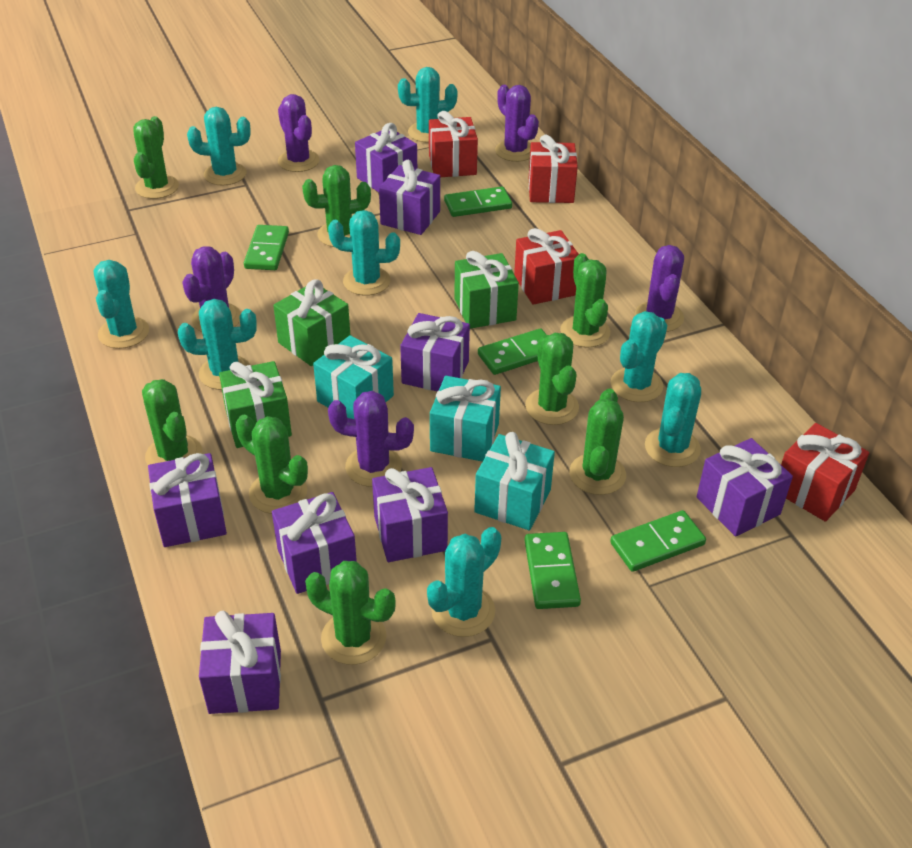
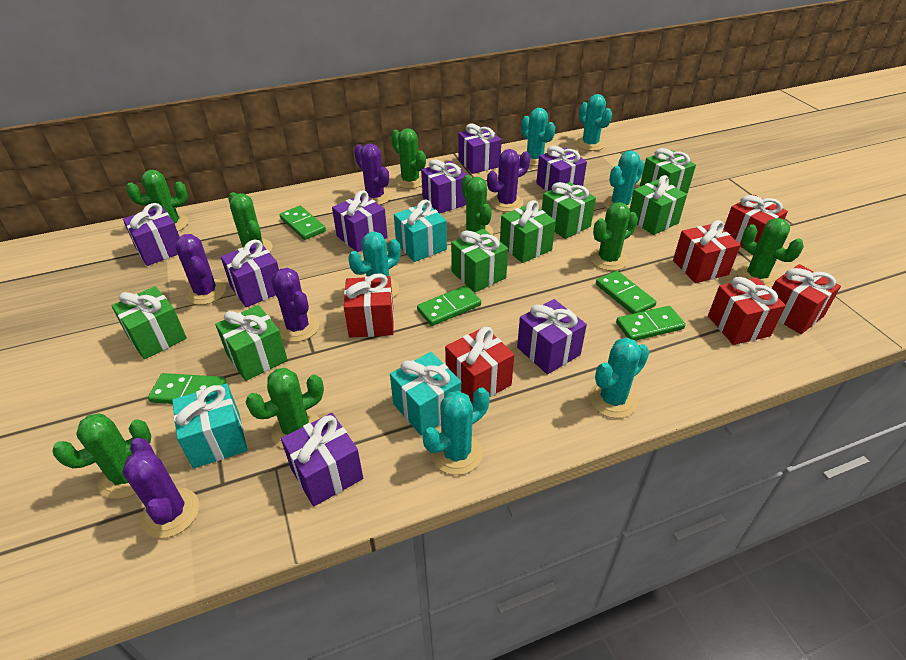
green gift: 3 -> 7
red gift: 4 -> 6
turquoise cactus: 8 -> 6

